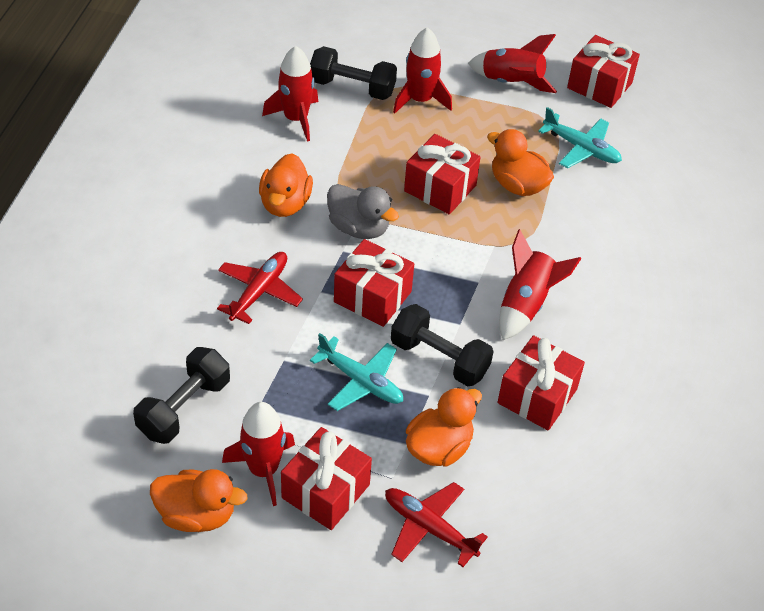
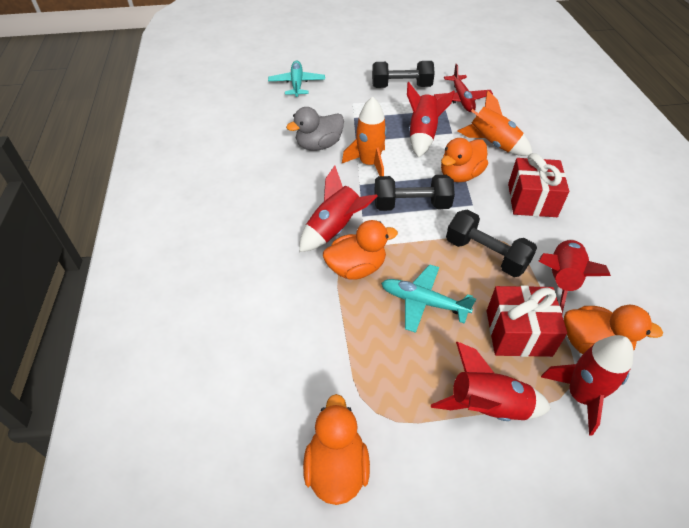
orange rocket: 0 -> 2
red gift: 5 -> 2
red plane: 2 -> 1

